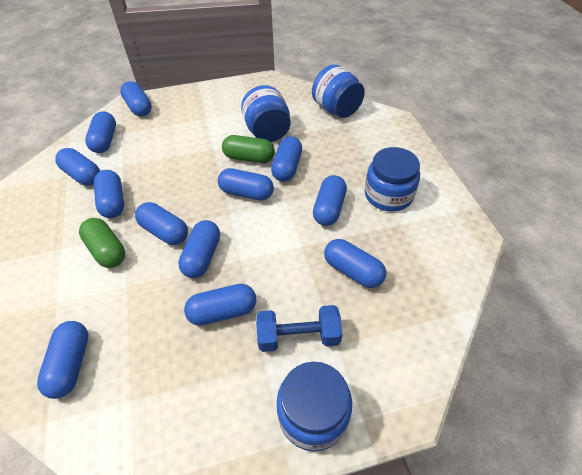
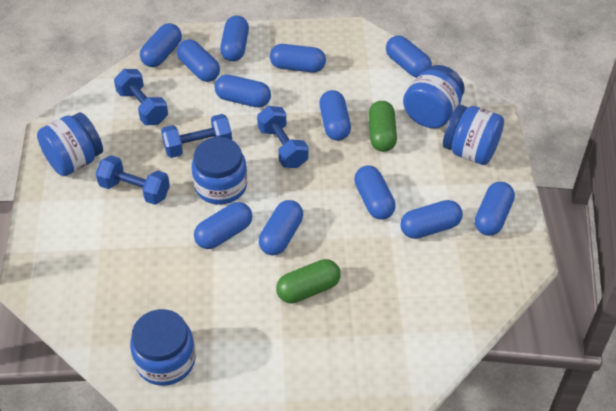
blue dumbbell: 1 -> 4
blue jar: 4 -> 5

